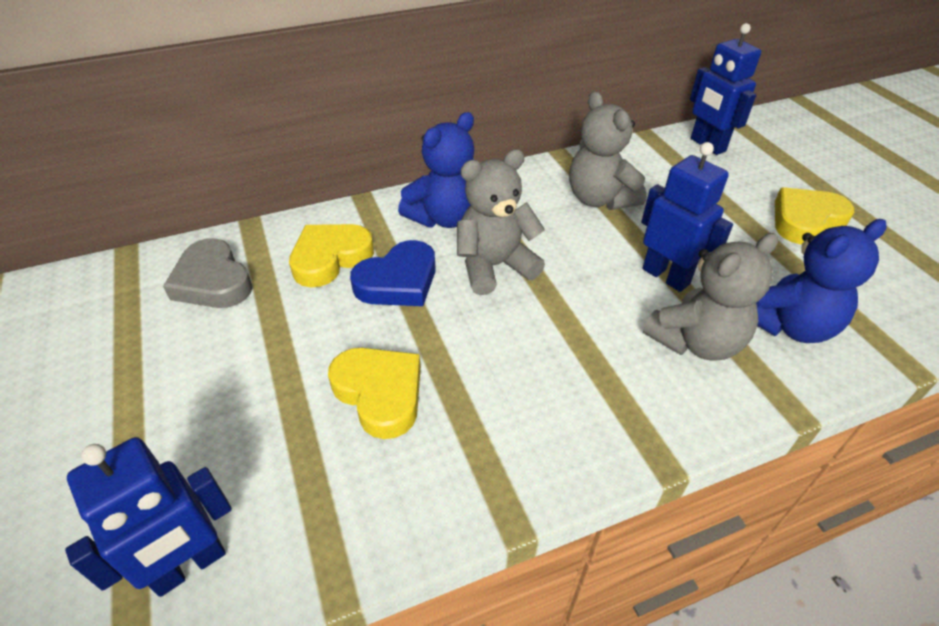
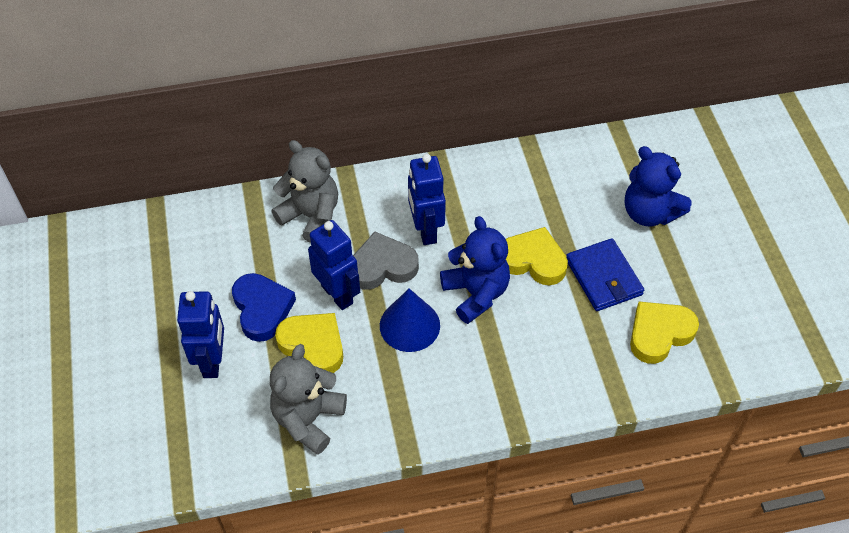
blue cone: 0 -> 1
blue wallet: 0 -> 1
grey teddy bear: 3 -> 2

